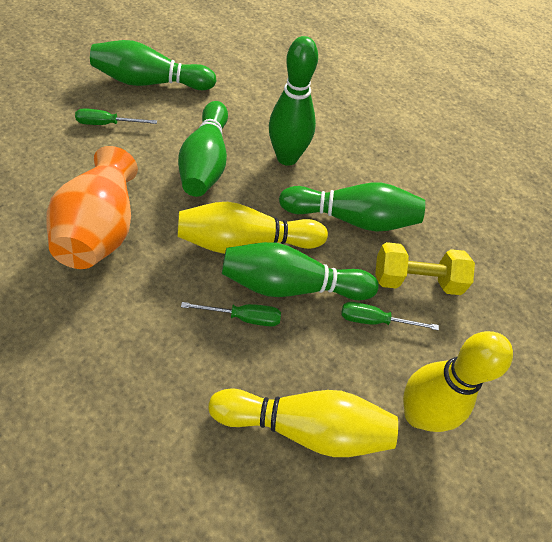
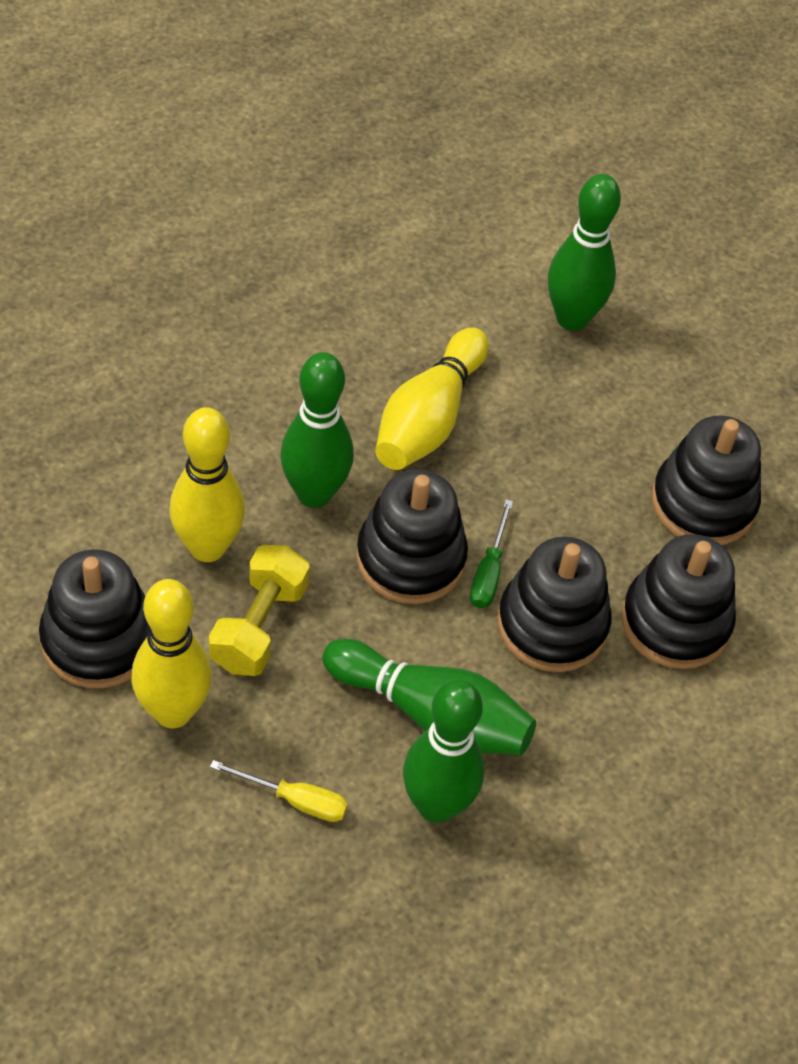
black stacking toy: 0 -> 5
green bowling pin: 5 -> 4
green screwdriver: 3 -> 1
orange vase: 1 -> 0
yellow screwdriver: 0 -> 1

